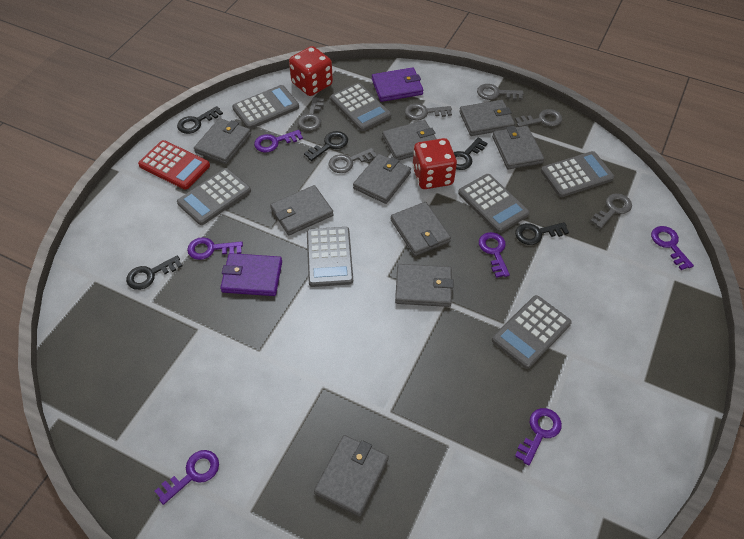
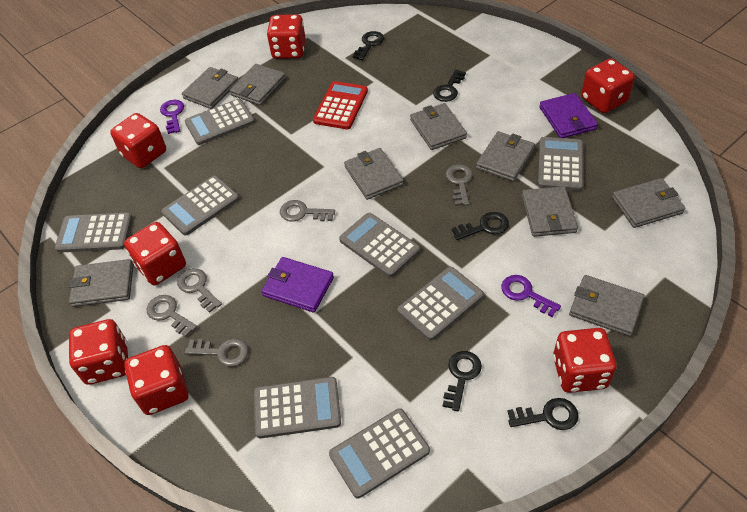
grey calculator: 7 -> 8
grey key: 6 -> 5
purple key: 6 -> 2
red dice: 2 -> 7

